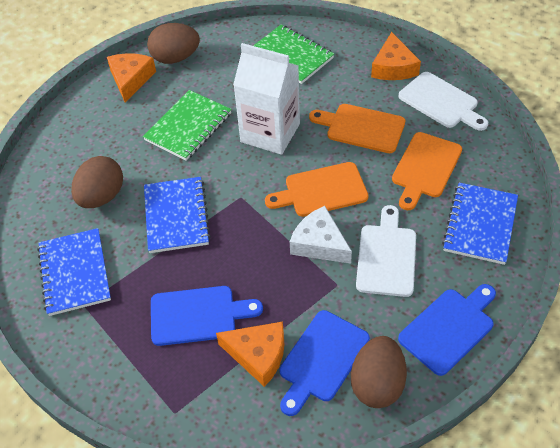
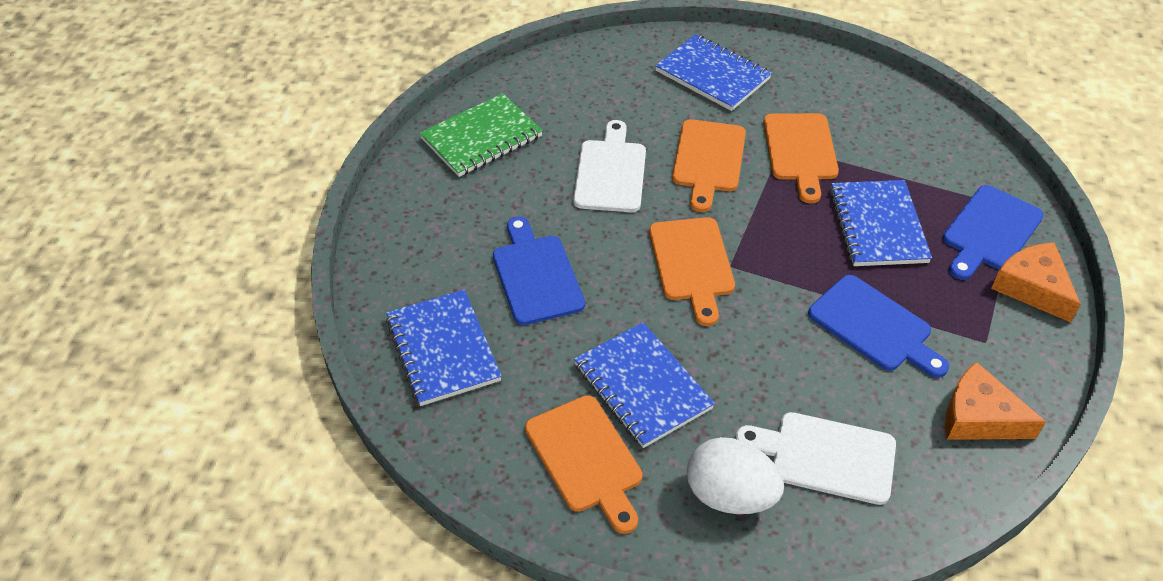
blue notebook: 3 -> 4
brown egg: 3 -> 0
green notebook: 2 -> 1
orange cheese: 3 -> 2
orange cutting board: 3 -> 4
white carton: 1 -> 0
white cheese: 1 -> 0
white egg: 0 -> 1

